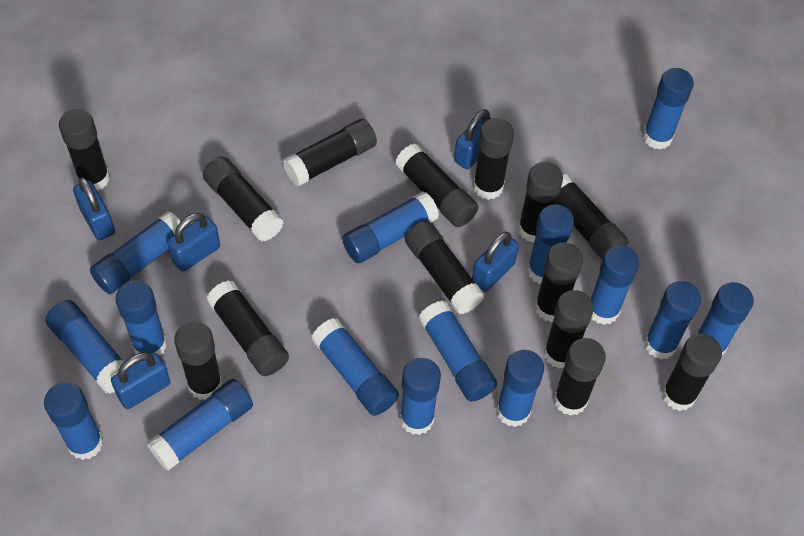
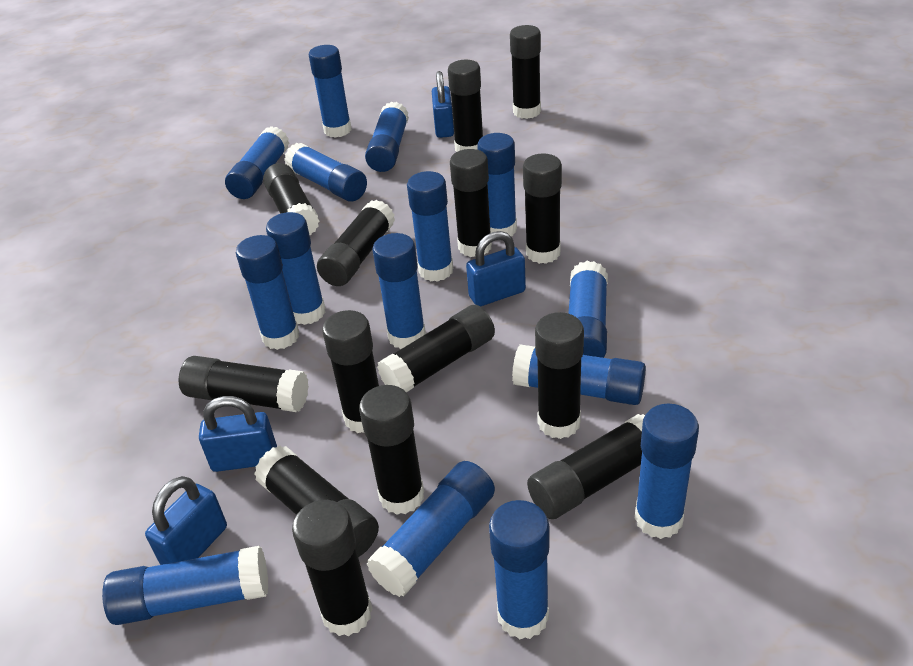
blue padlock: 5 -> 4

